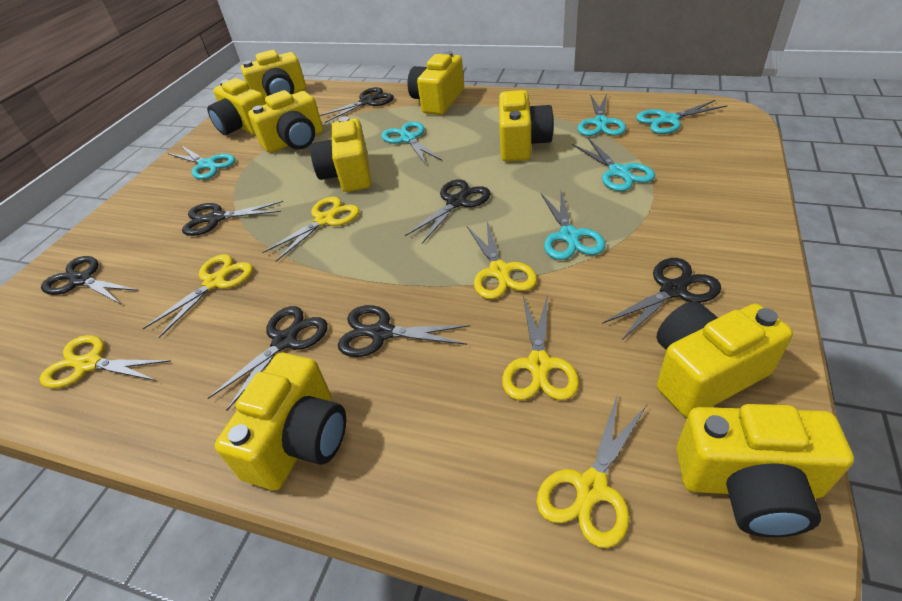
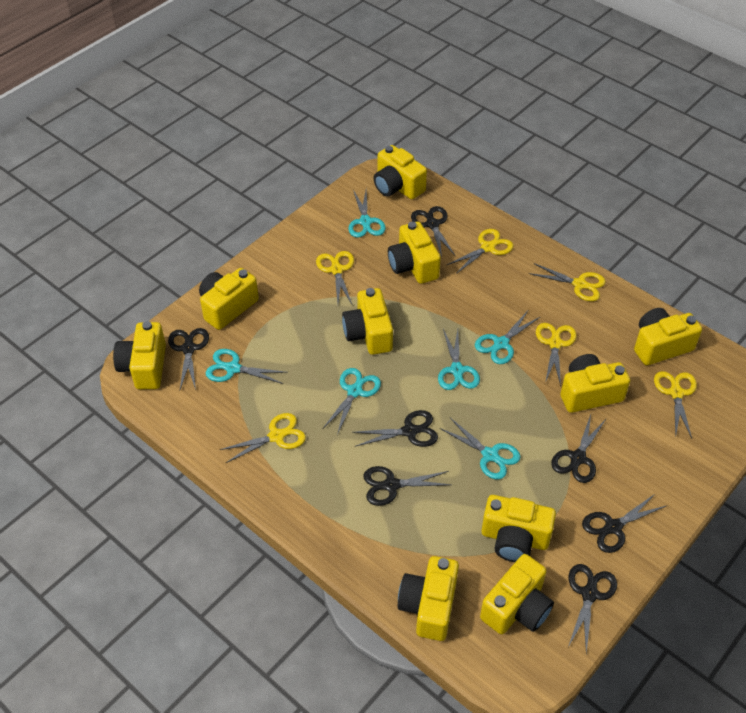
yellow camera: 9 -> 10

